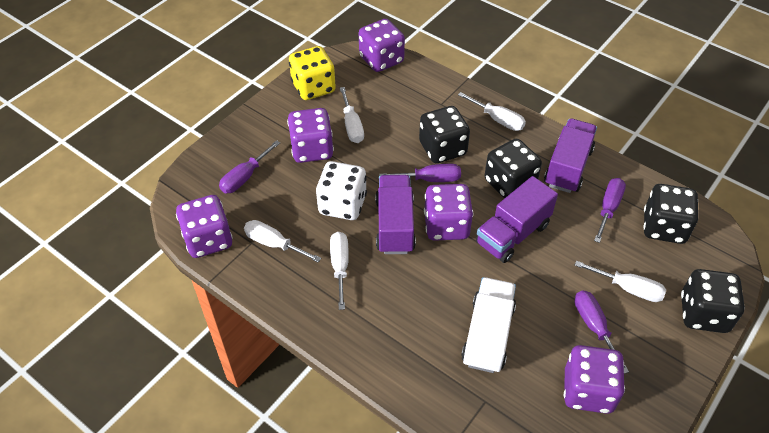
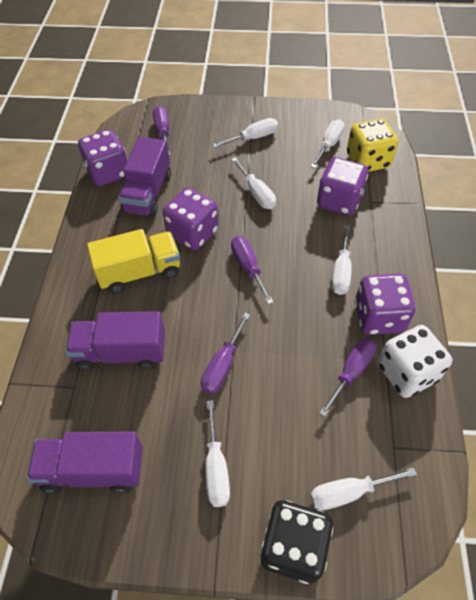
black dice: 4 -> 1
purple dice: 5 -> 4
white screwdriver: 5 -> 6
white truck: 1 -> 0
yellow truck: 0 -> 1

